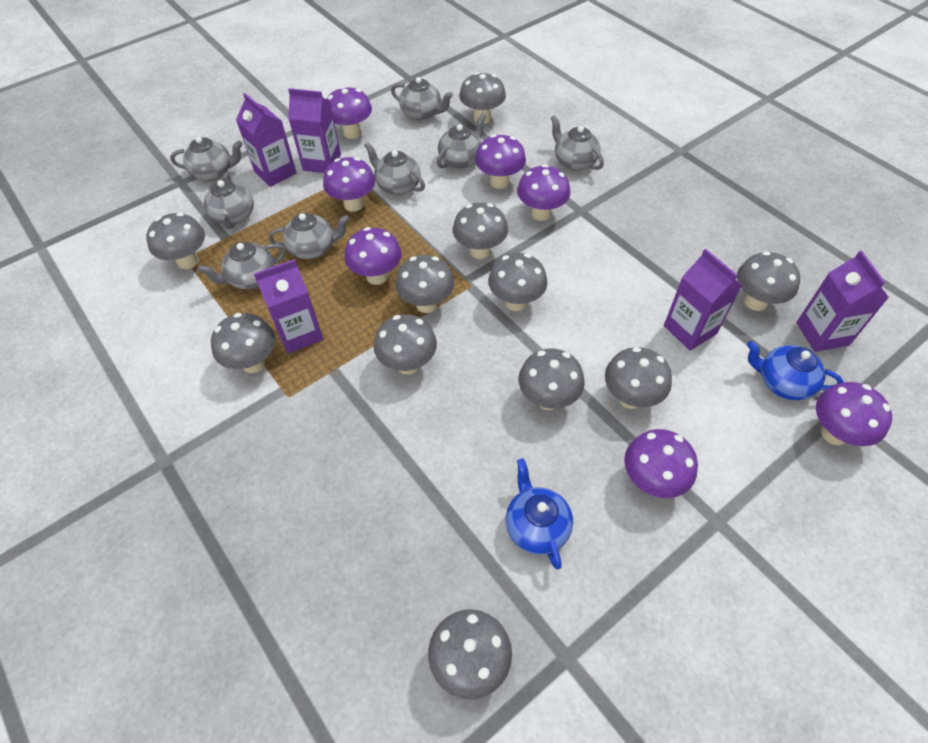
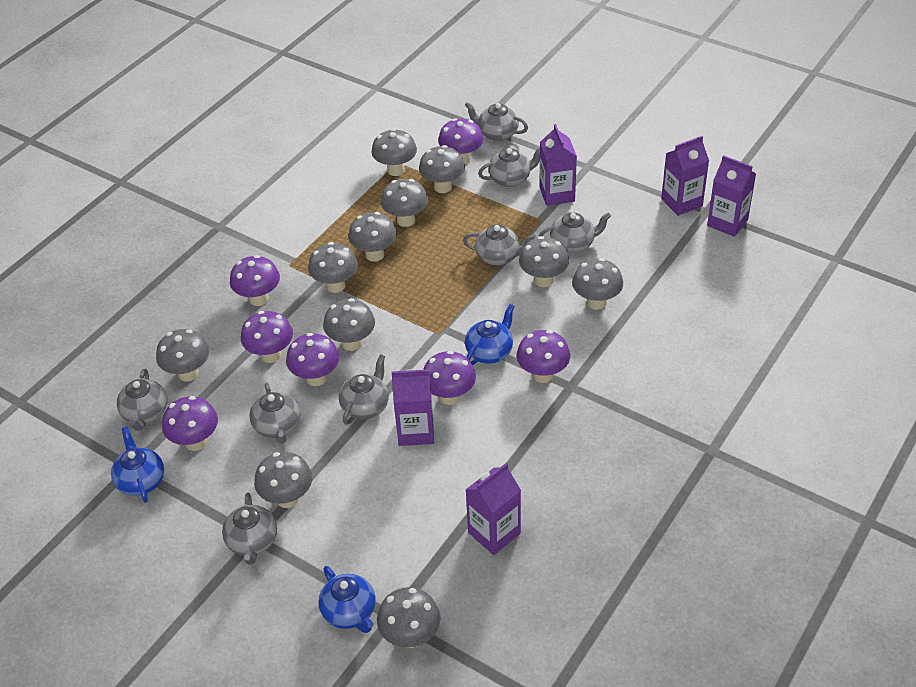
blue teapot: 2 -> 3

